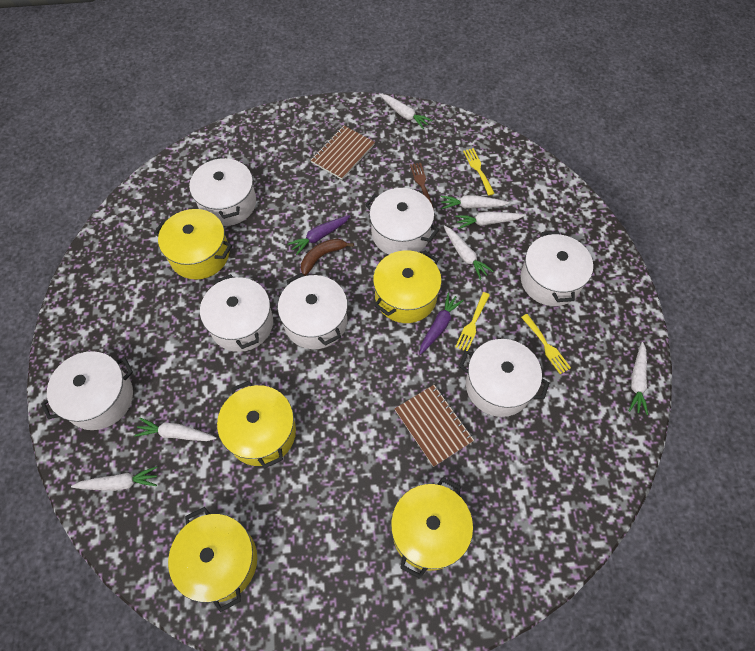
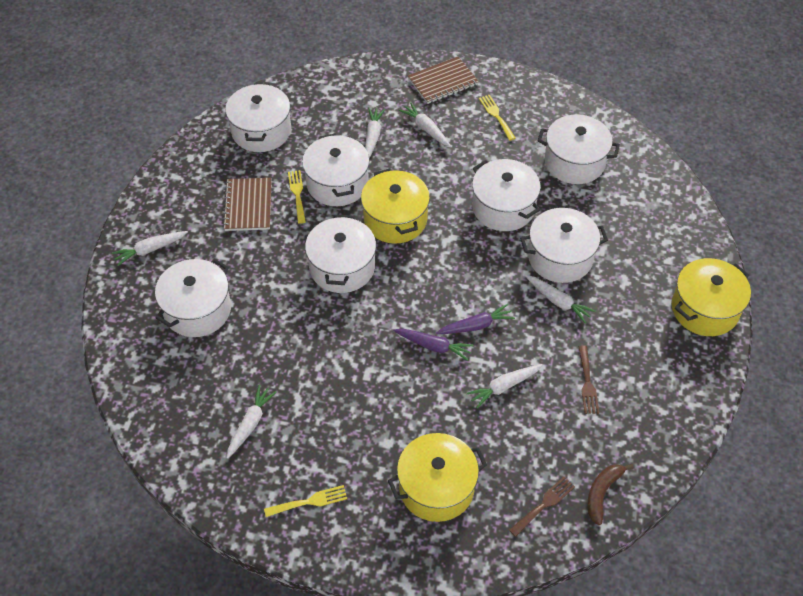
brown fork: 1 -> 2
white carrot: 7 -> 6
yellow pot: 5 -> 3

